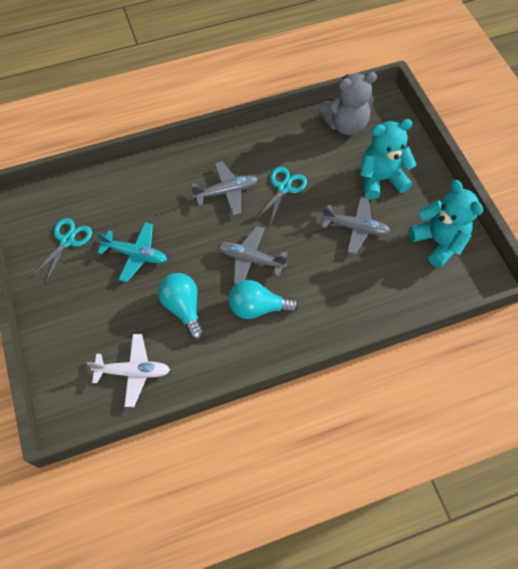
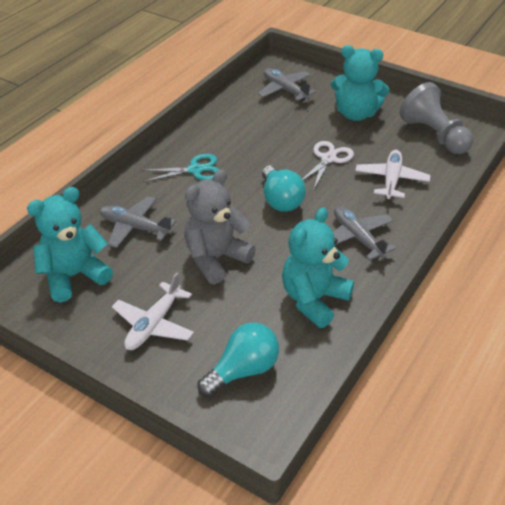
grey pawn: 0 -> 1
turquoise plane: 1 -> 0
turquoise scissors: 2 -> 1
turquoise teddy bear: 2 -> 3
white plane: 1 -> 2
white scissors: 0 -> 1

